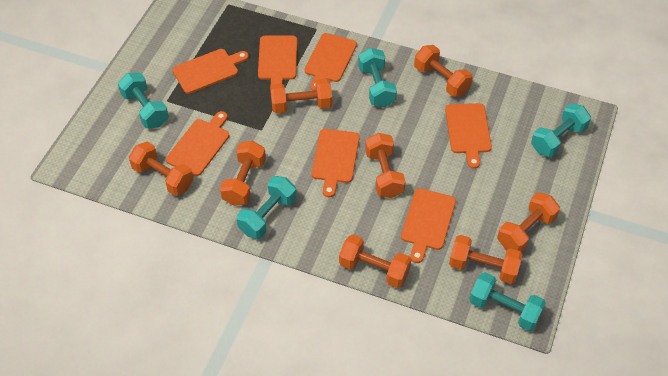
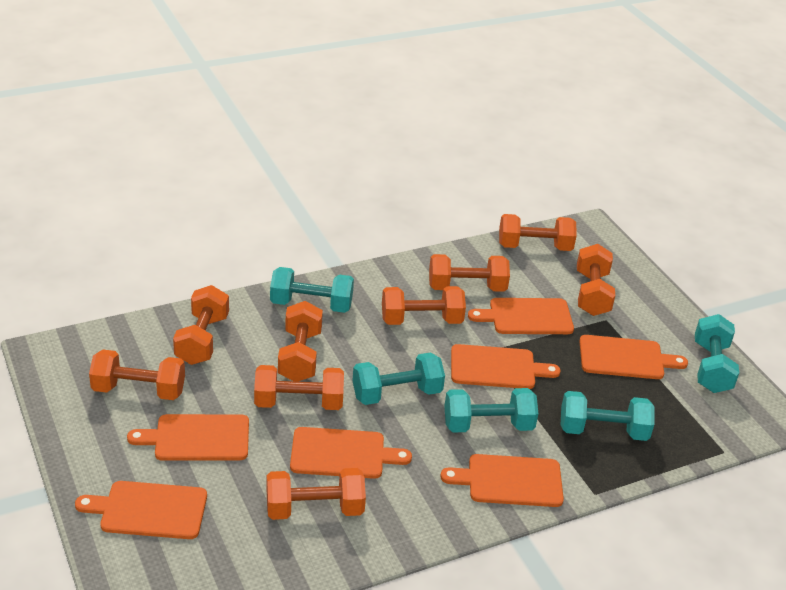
orange dumbbell: 8 -> 9

